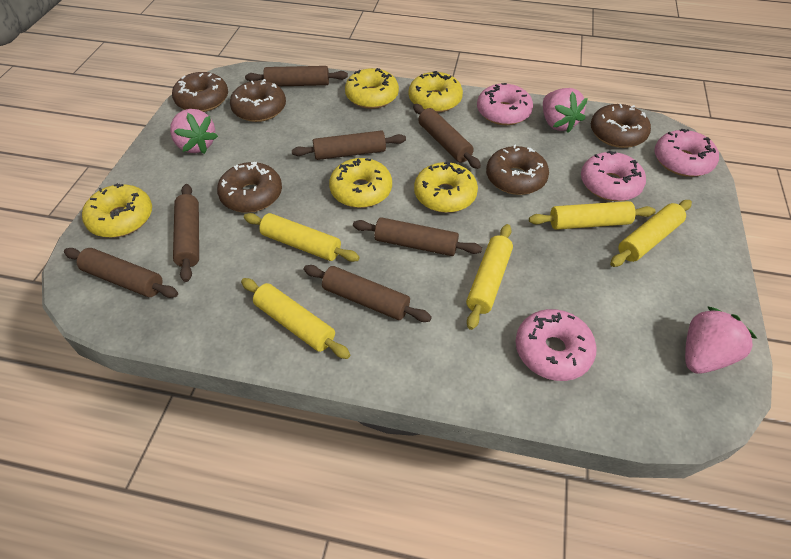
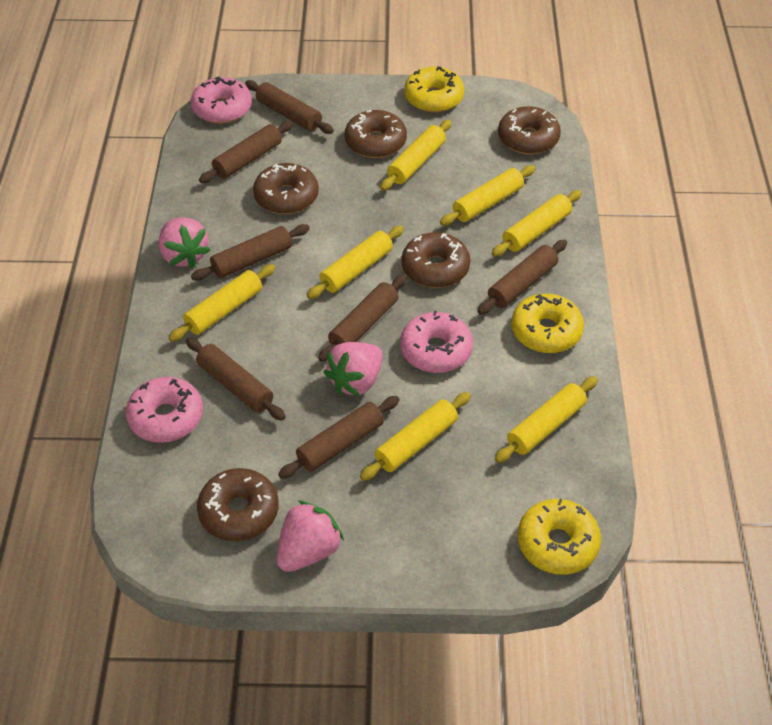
pink donut: 4 -> 3
yellow donut: 5 -> 3
yellow rolling pin: 5 -> 7

